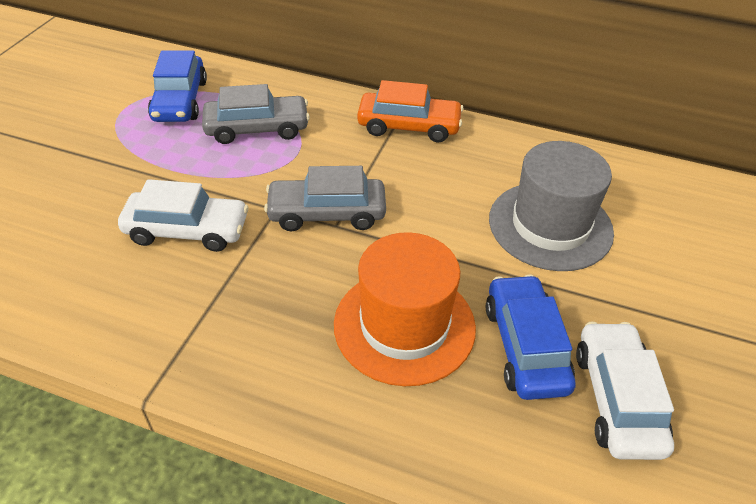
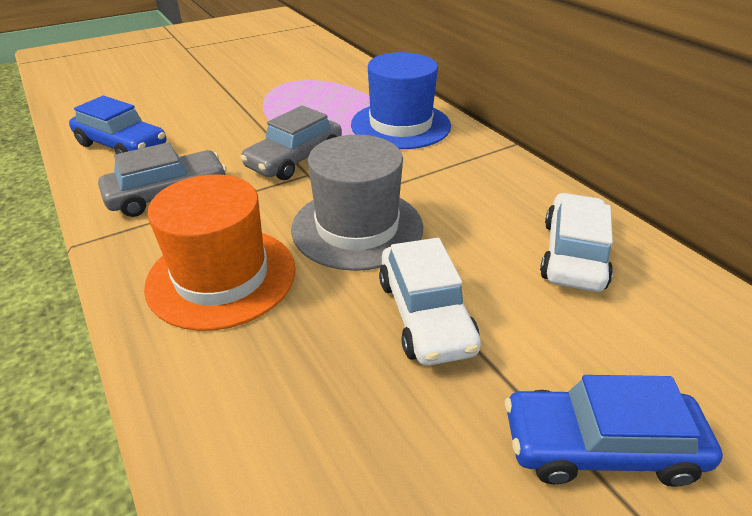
blue hat: 0 -> 1
orange car: 1 -> 0

